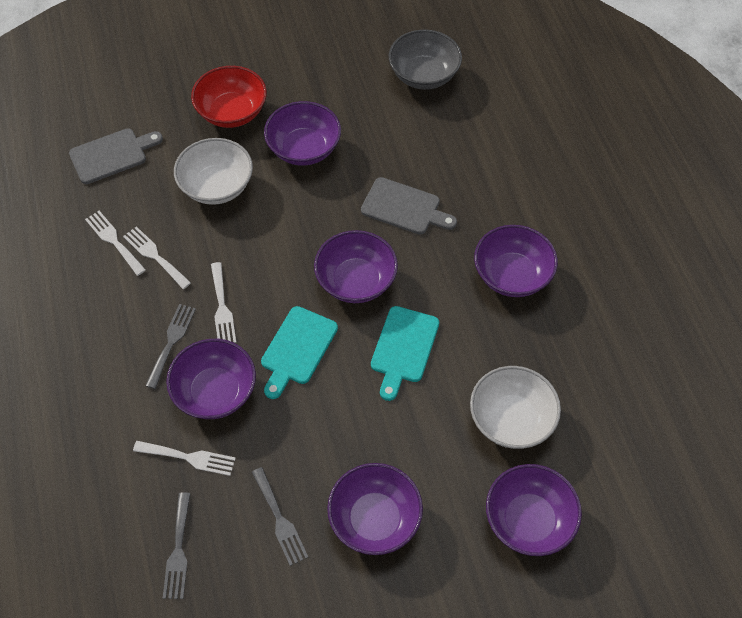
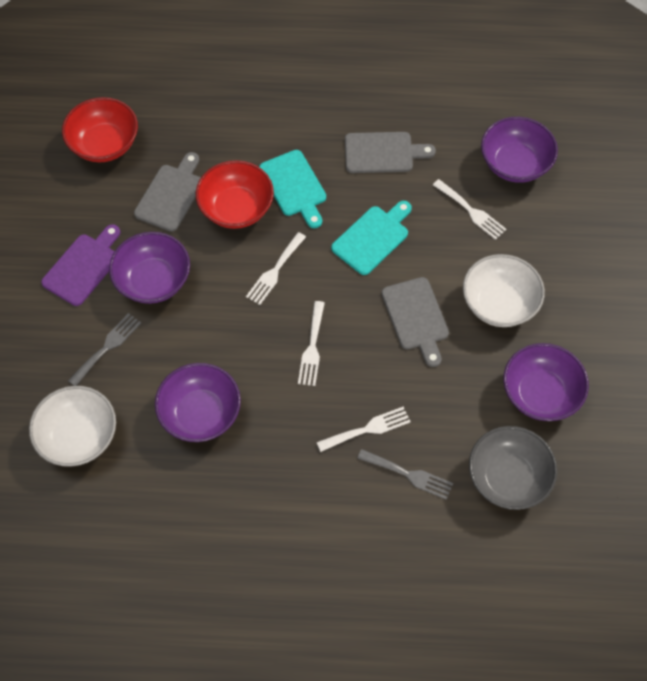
grey cutting board: 2 -> 3
grey fork: 3 -> 2
purple bowl: 6 -> 4
purple cutting board: 0 -> 1
red bowl: 1 -> 2

